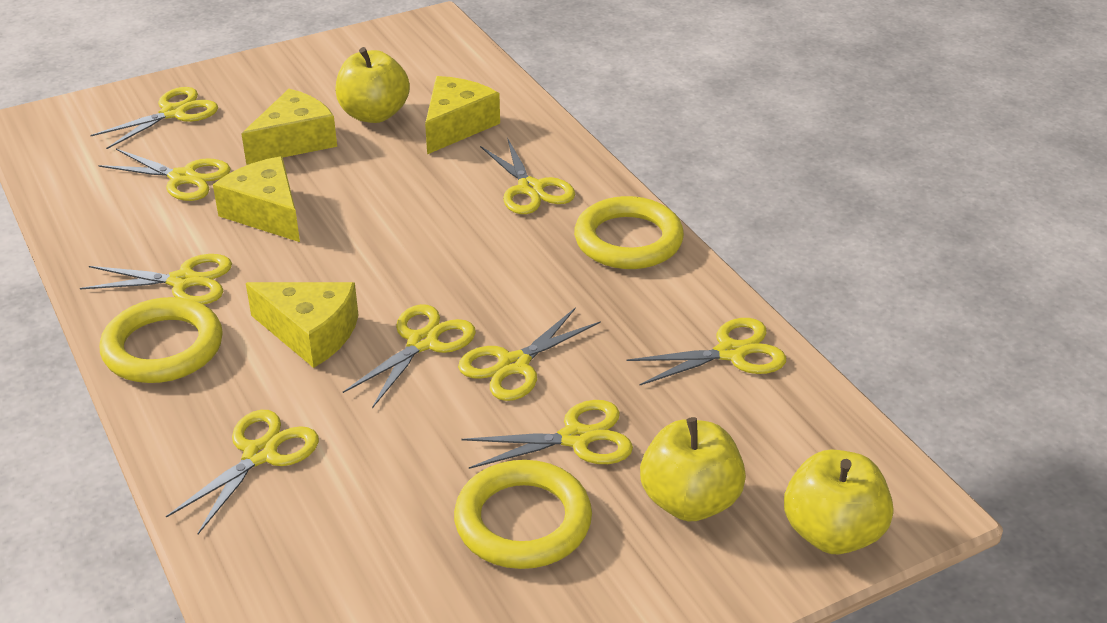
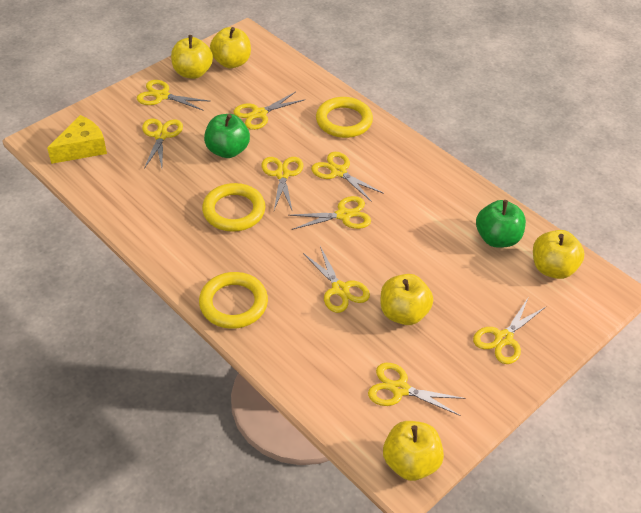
green apple: 0 -> 2
yellow apple: 3 -> 5
yellow cheese: 4 -> 1

